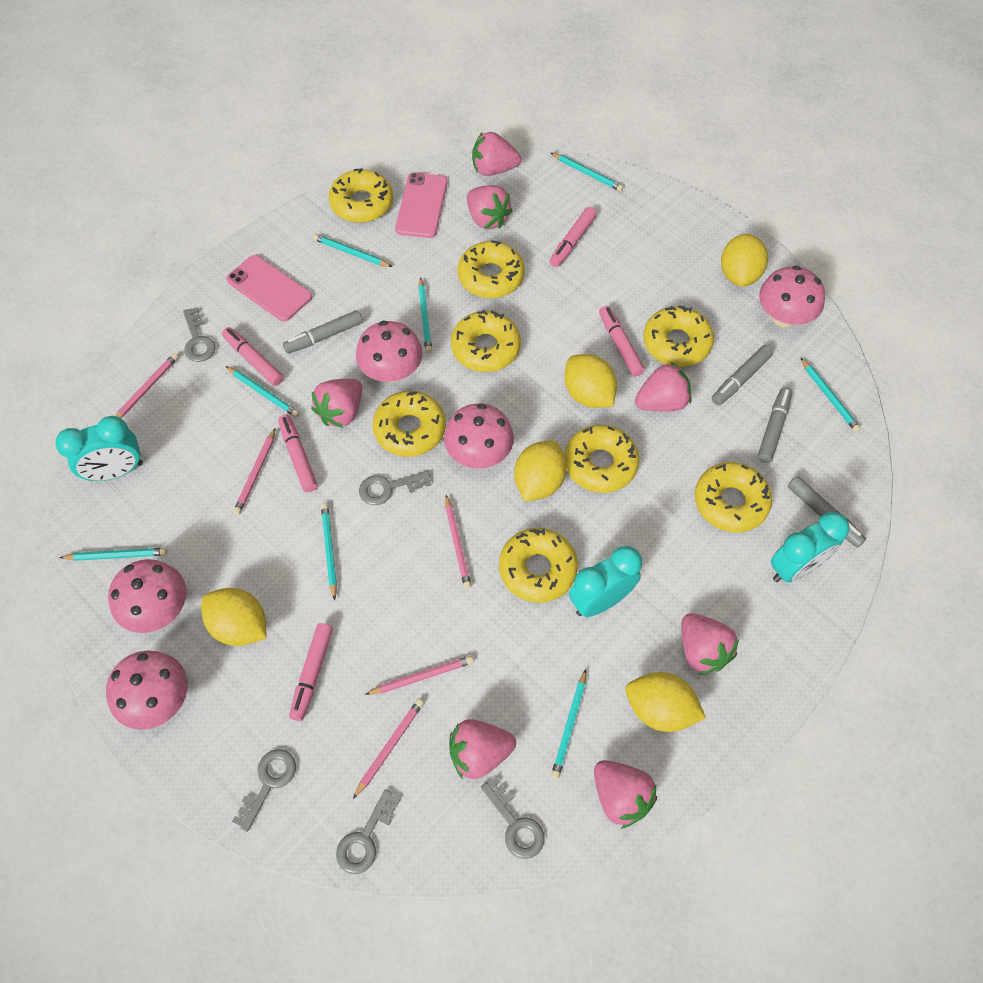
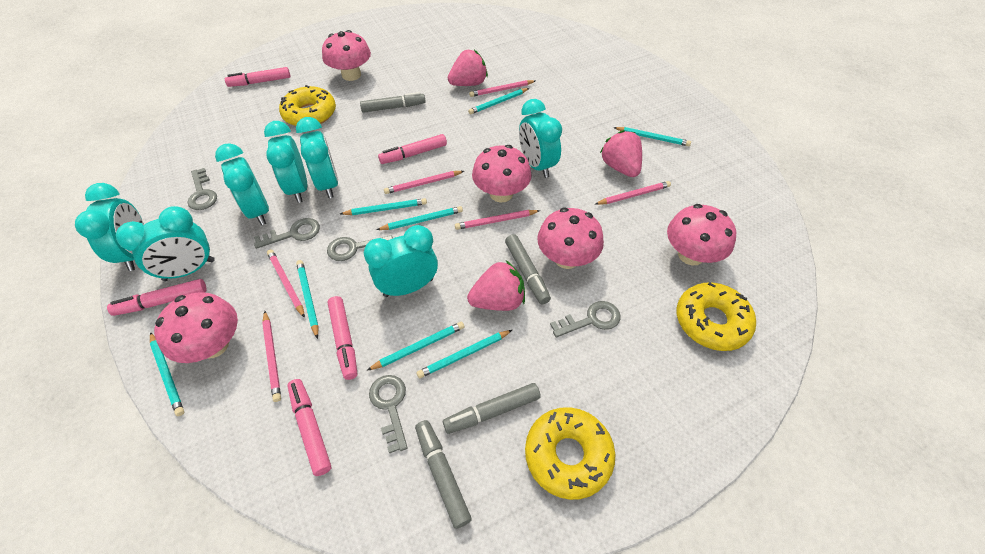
pink pencil: 5 -> 6
pink phone: 2 -> 0
pink strawberry: 7 -> 3
turquoise clock: 3 -> 7
yellow donut: 8 -> 3
yellow lemon: 5 -> 0

